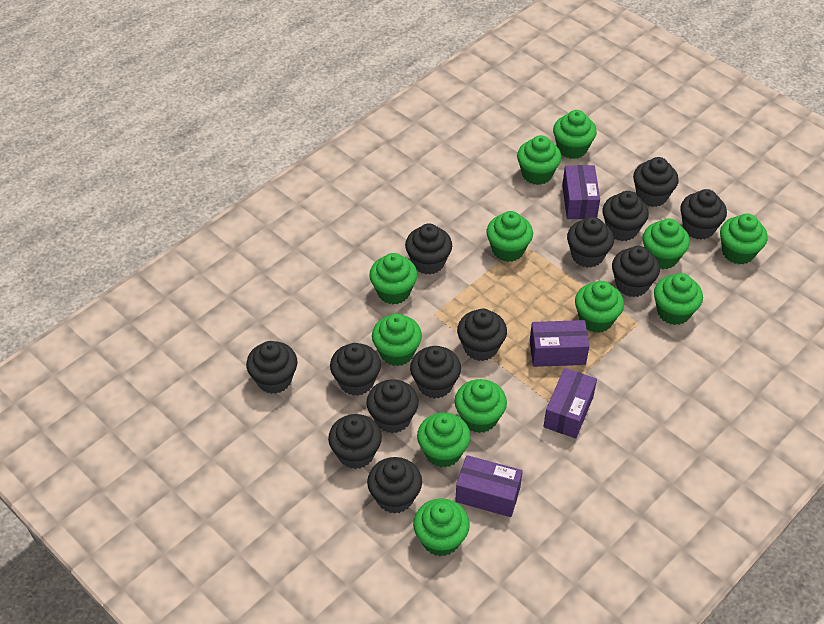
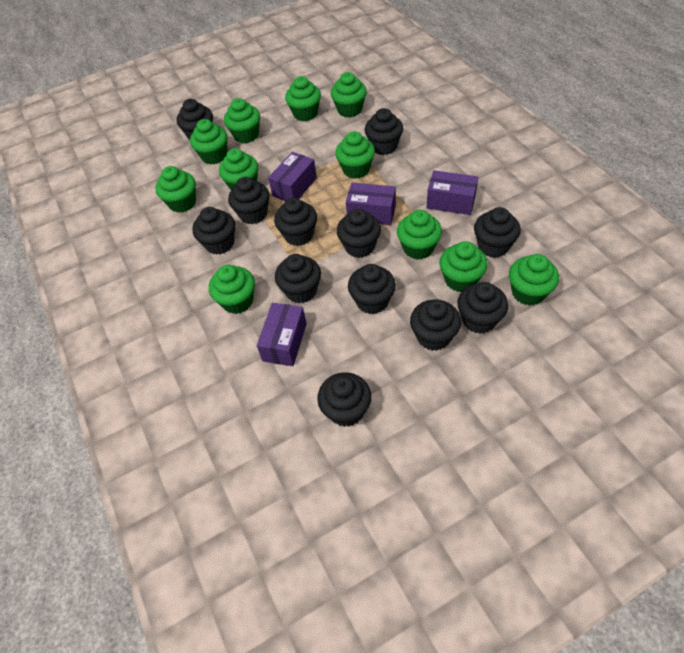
black cupcake: 13 -> 12
green cupcake: 12 -> 11

